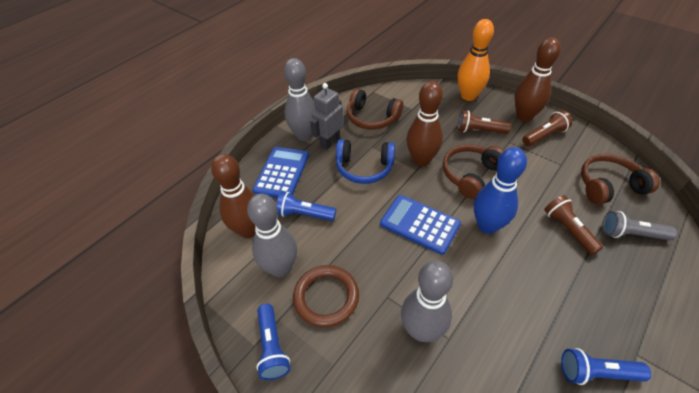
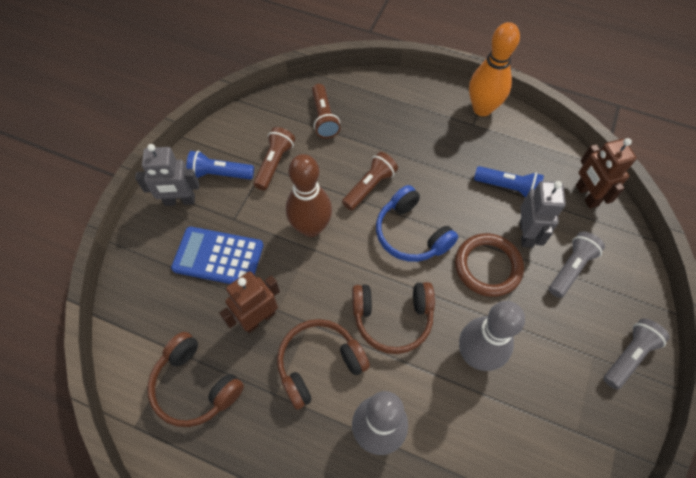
blue bowling pin: 1 -> 0
blue calculator: 2 -> 1
blue flashlight: 3 -> 2
brown bowling pin: 3 -> 1
brown robot: 0 -> 2
grey bowling pin: 3 -> 2
grey flashlight: 1 -> 2
grey robot: 1 -> 2

